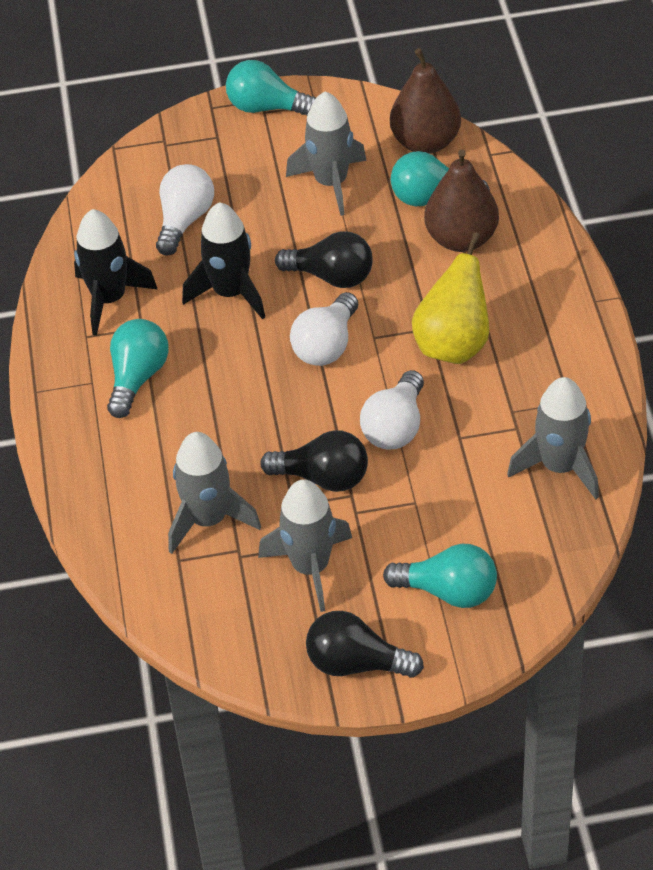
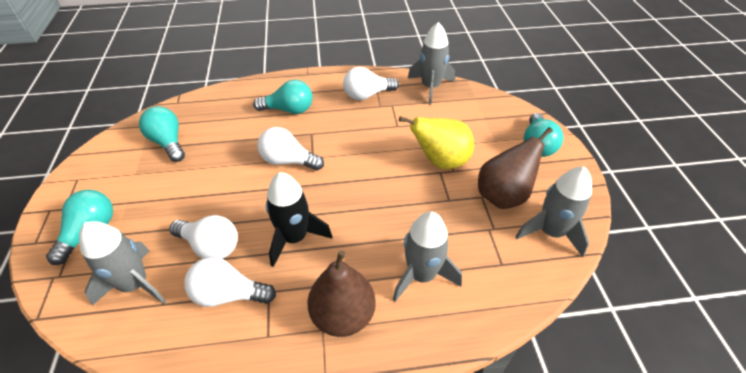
black light bulb: 3 -> 0
black rocket: 2 -> 1
white light bulb: 3 -> 4

